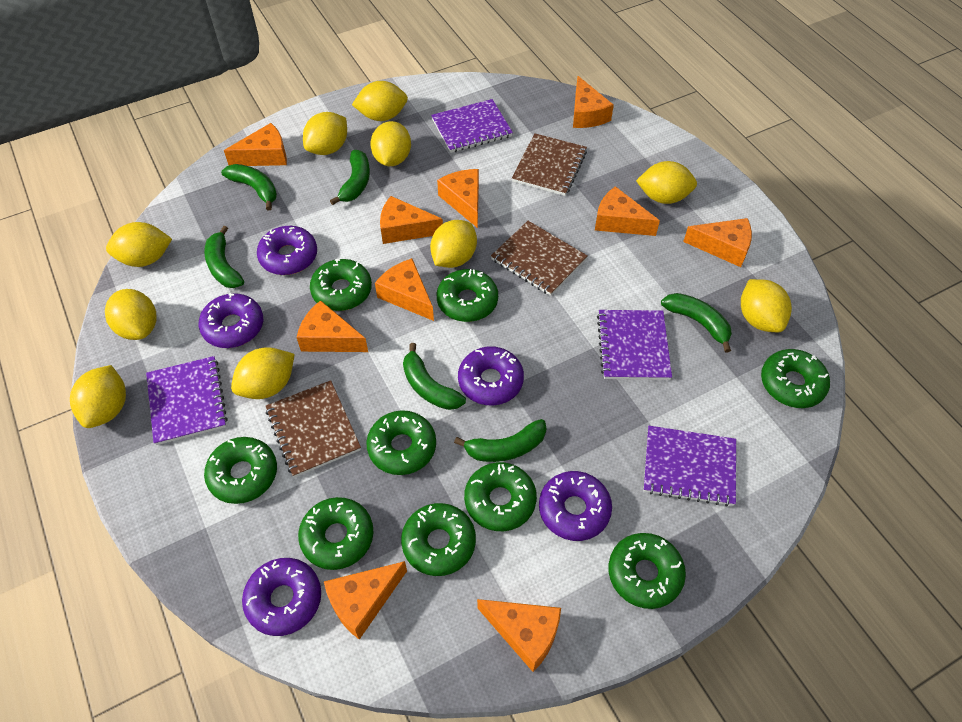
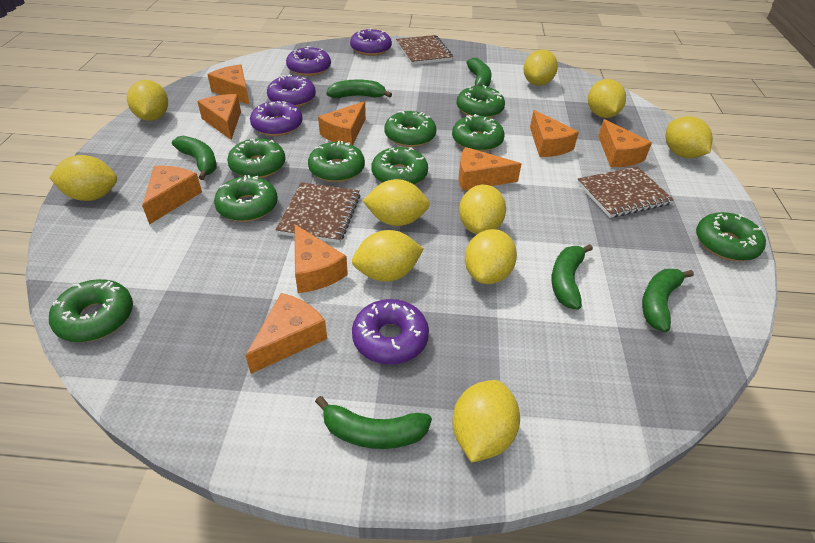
orange cheese: 10 -> 9
purple notebook: 4 -> 0

